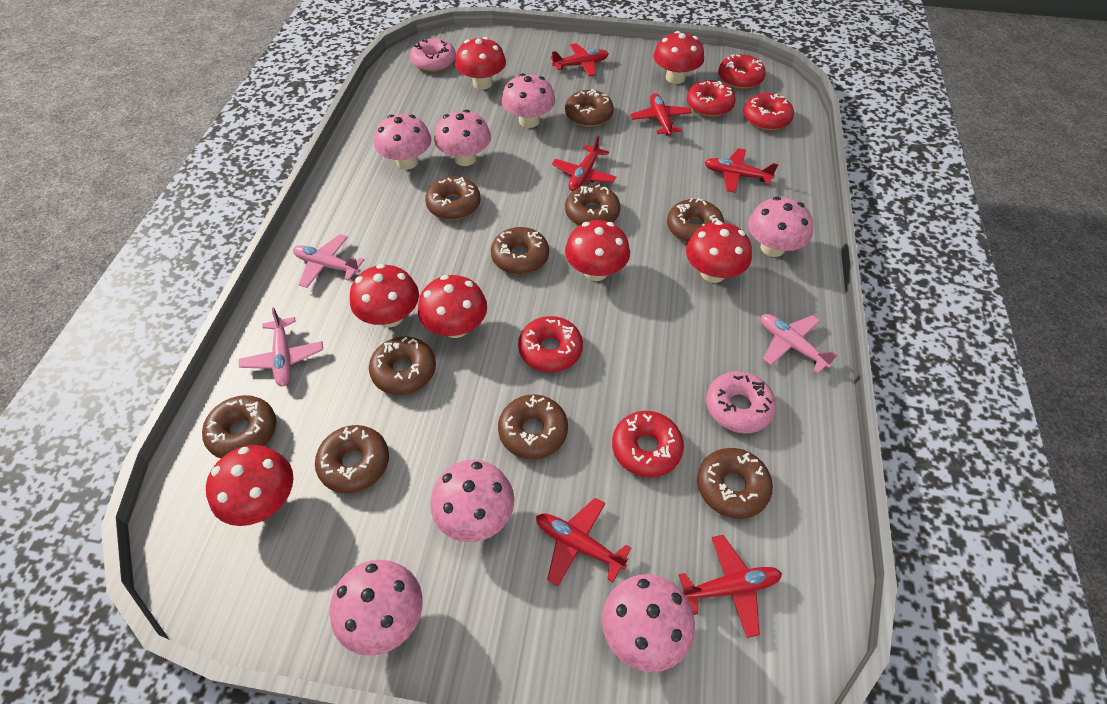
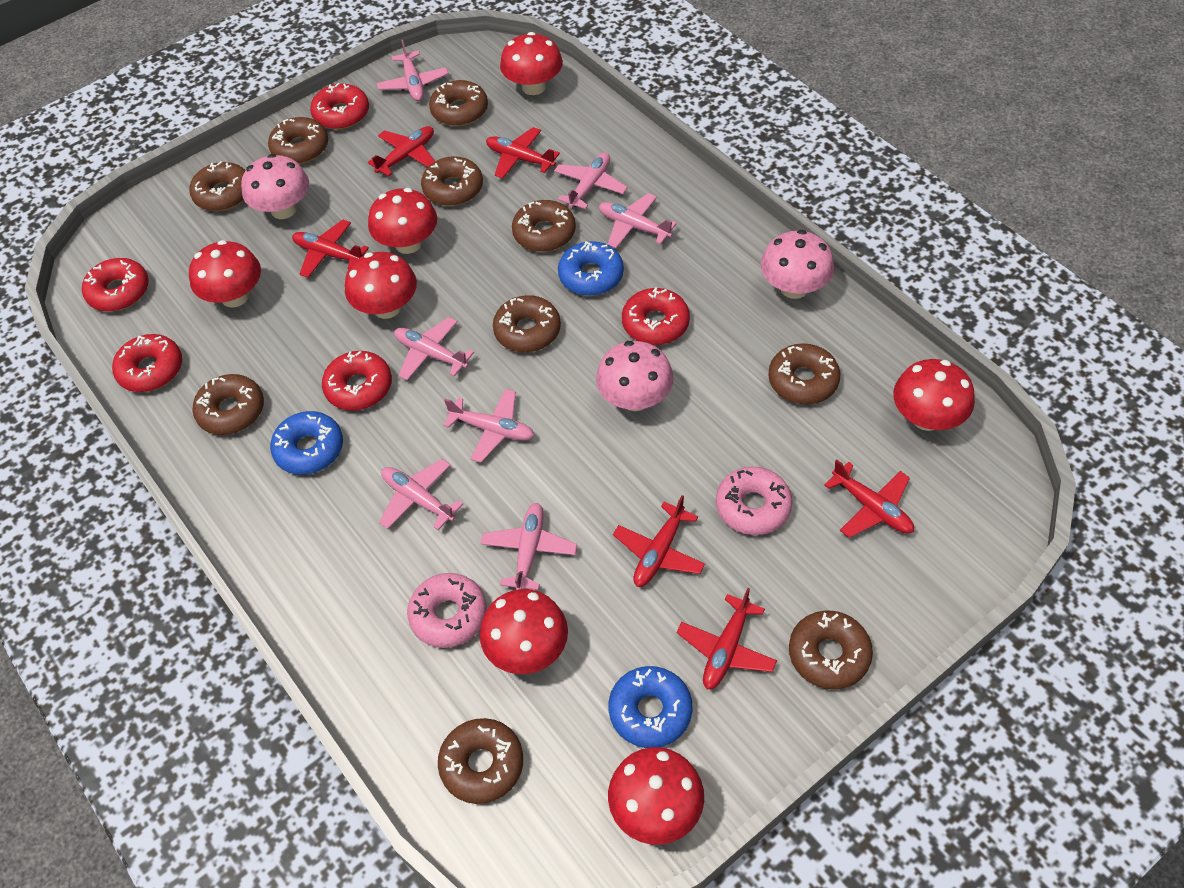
blue donut: 0 -> 3
pink mushroom: 7 -> 3
pink plane: 3 -> 7

